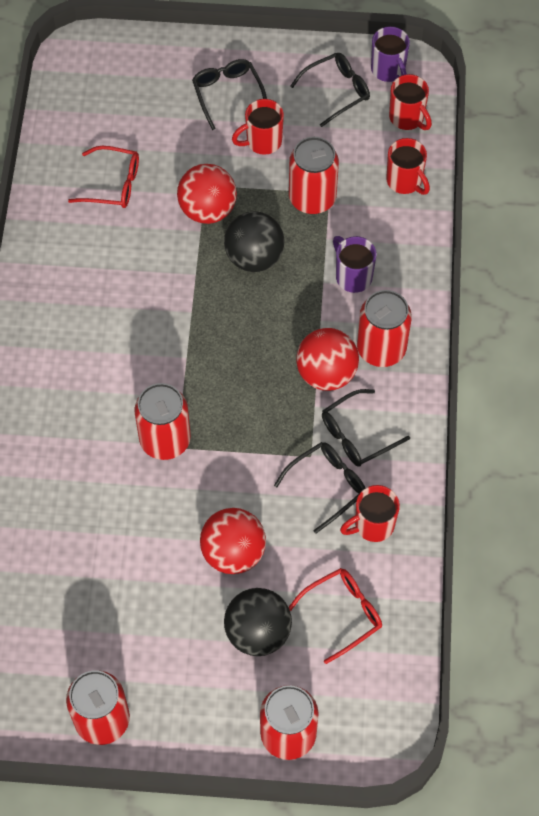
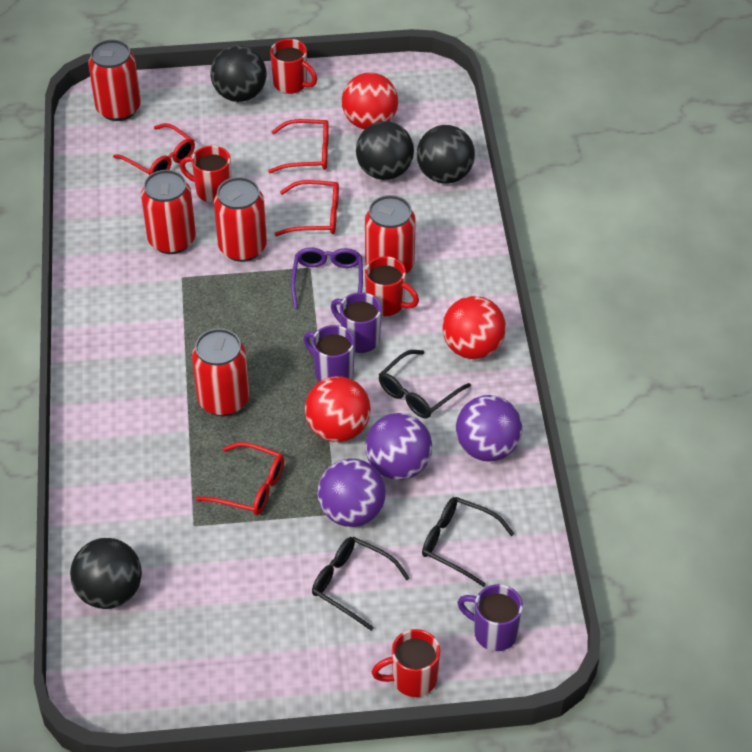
black ball: 2 -> 4
black glasses: 4 -> 3
purple ball: 0 -> 3
purple glasses: 0 -> 1
purple mug: 2 -> 3
red glasses: 2 -> 4

